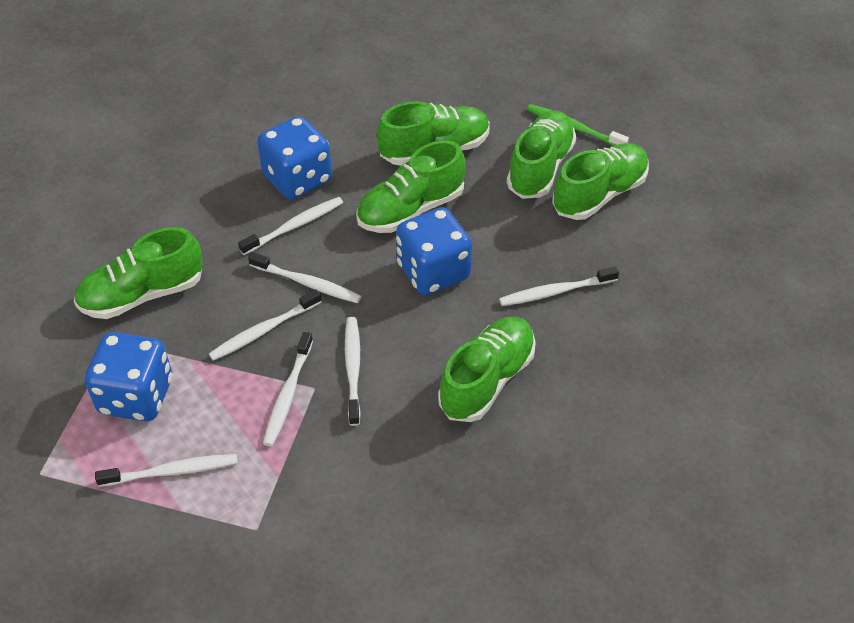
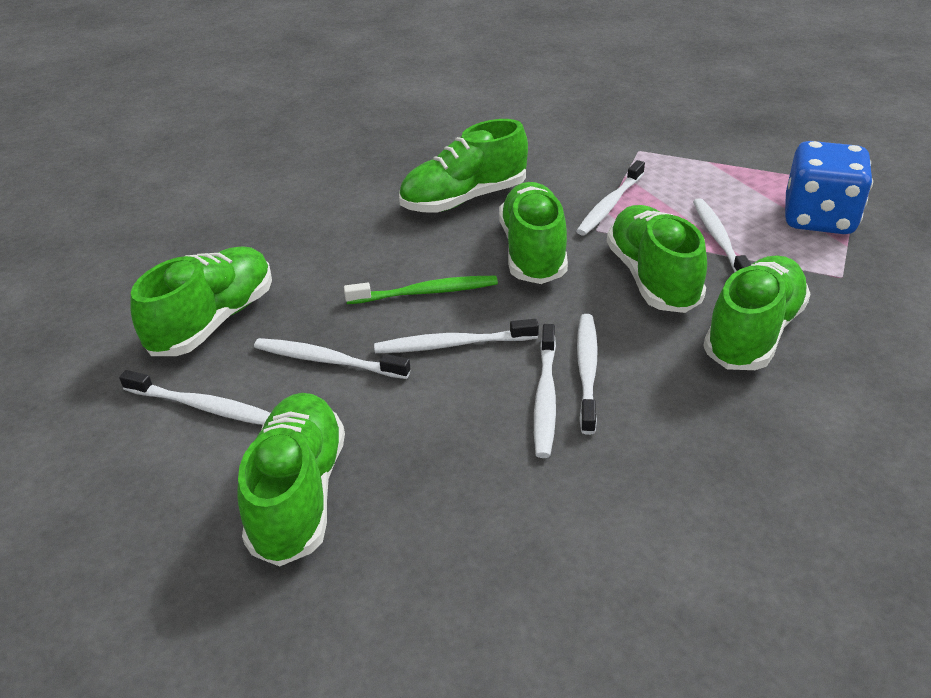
blue dice: 3 -> 1

